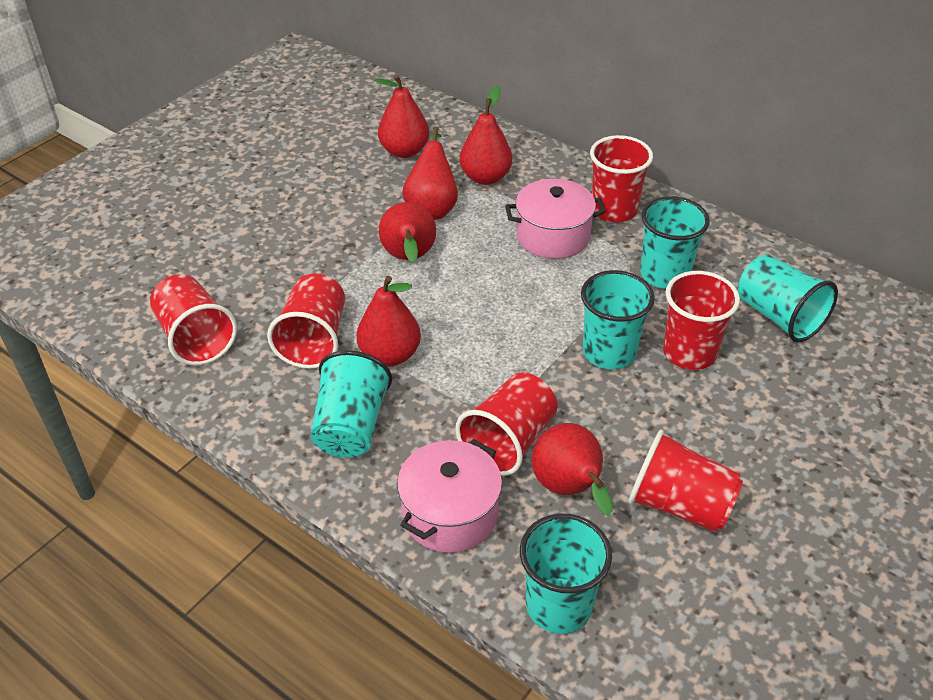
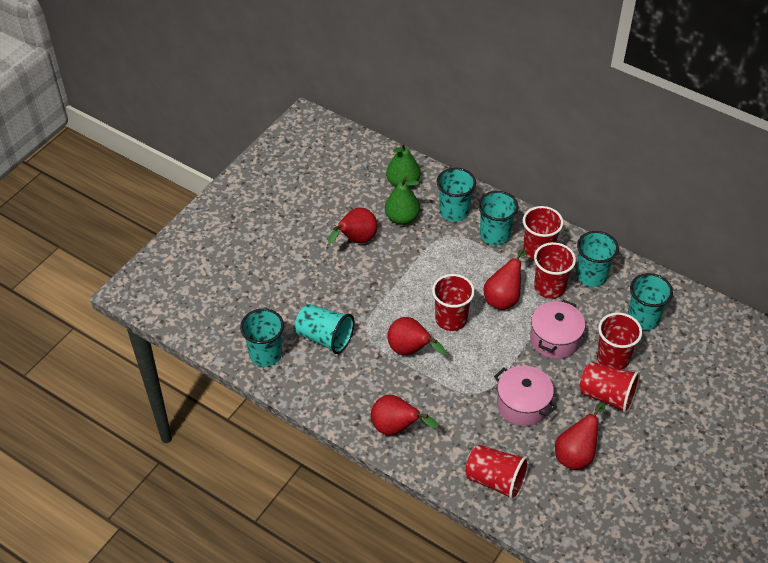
green pear: 0 -> 2
red pear: 6 -> 5
turquoise cup: 5 -> 6

